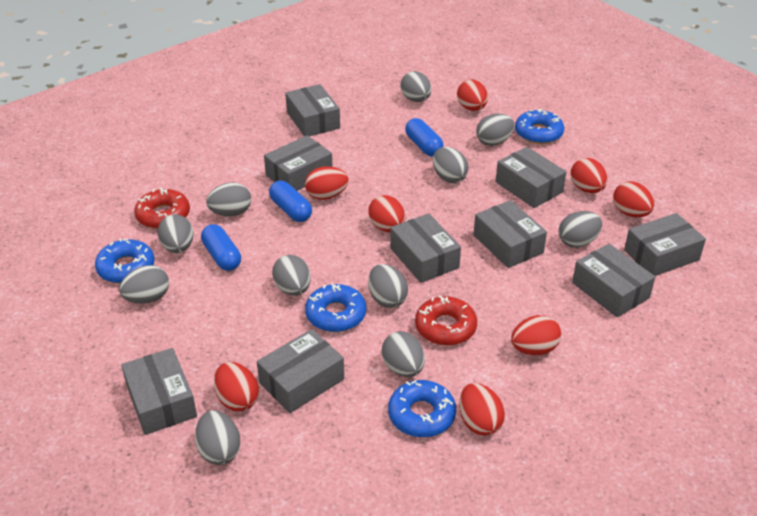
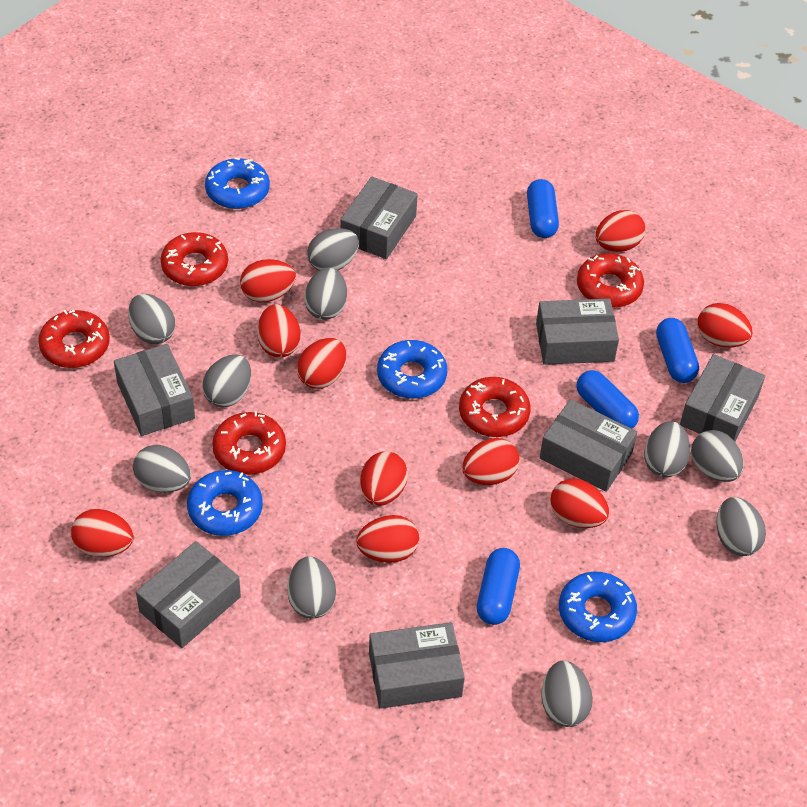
blue capsule: 3 -> 4
grey box: 9 -> 7
grey egg: 11 -> 10
red donut: 2 -> 5
red egg: 8 -> 10

